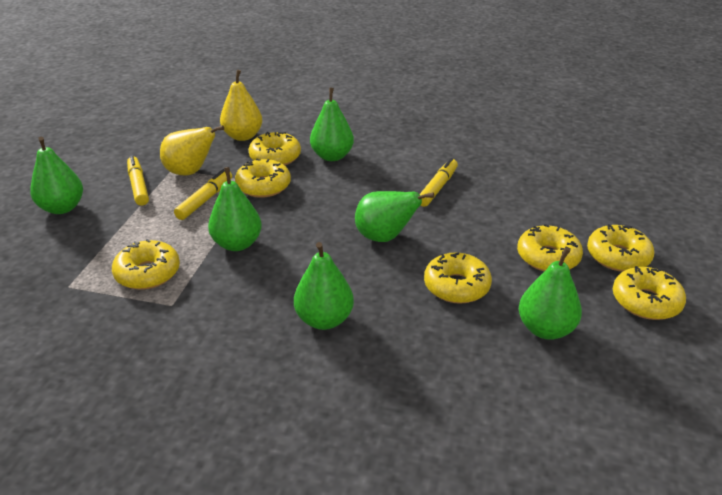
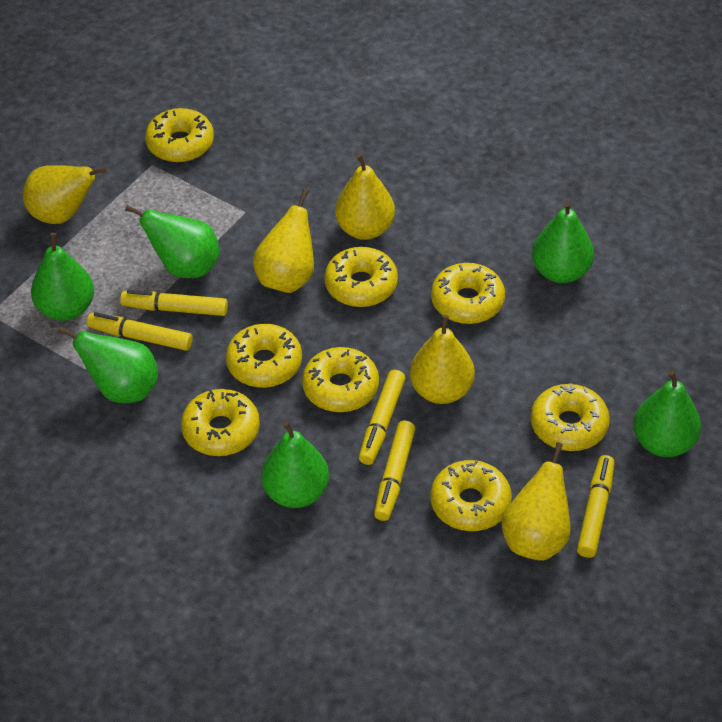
yellow donut: 7 -> 8
yellow marker: 3 -> 5
yellow pear: 2 -> 5

